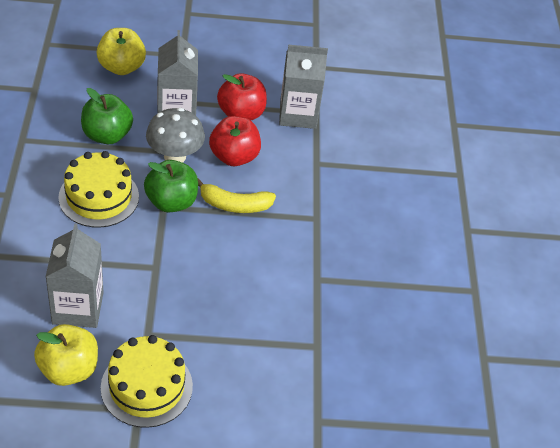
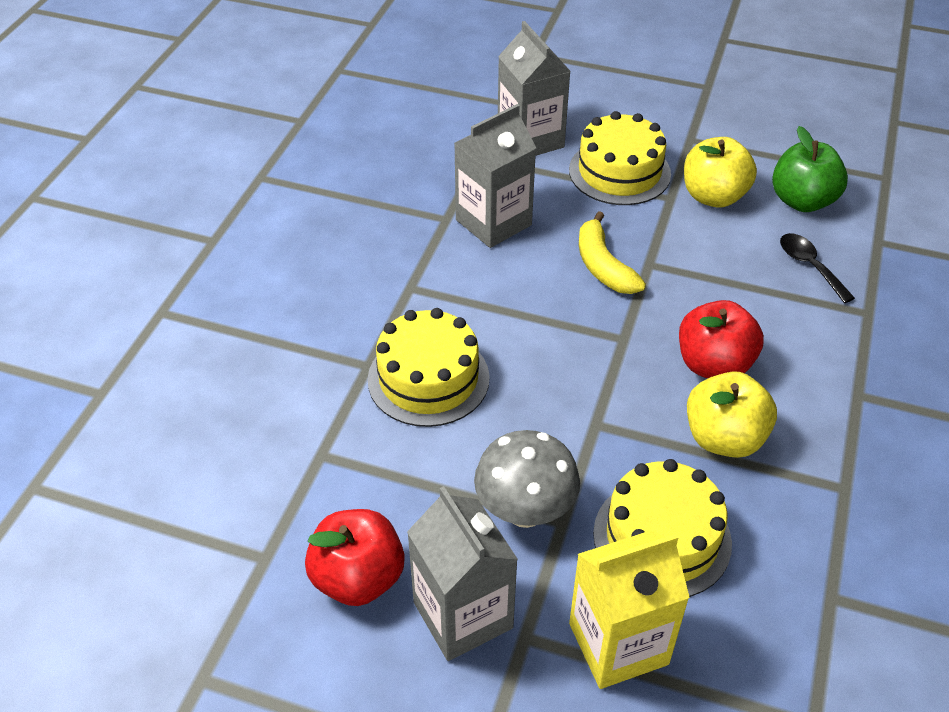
black spoon: 0 -> 1
green apple: 2 -> 1
yellow cake: 2 -> 3
yellow carton: 0 -> 1

